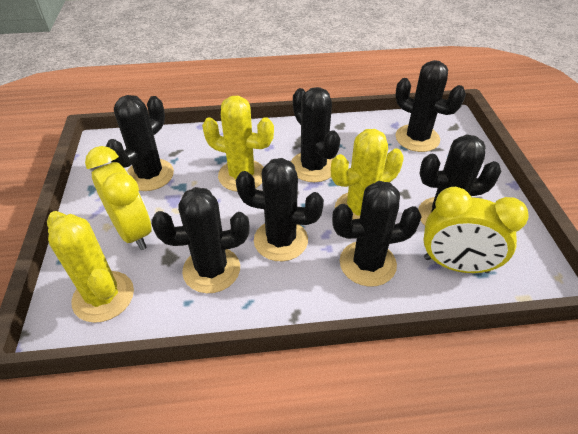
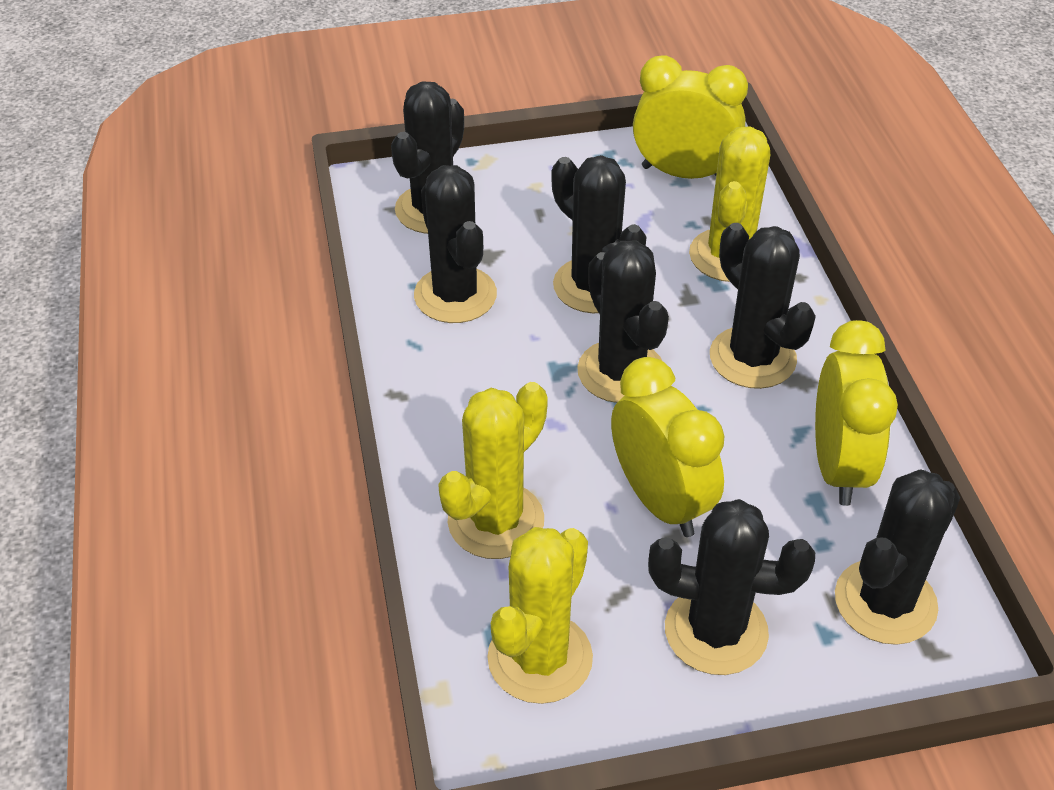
yellow clock: 2 -> 3

